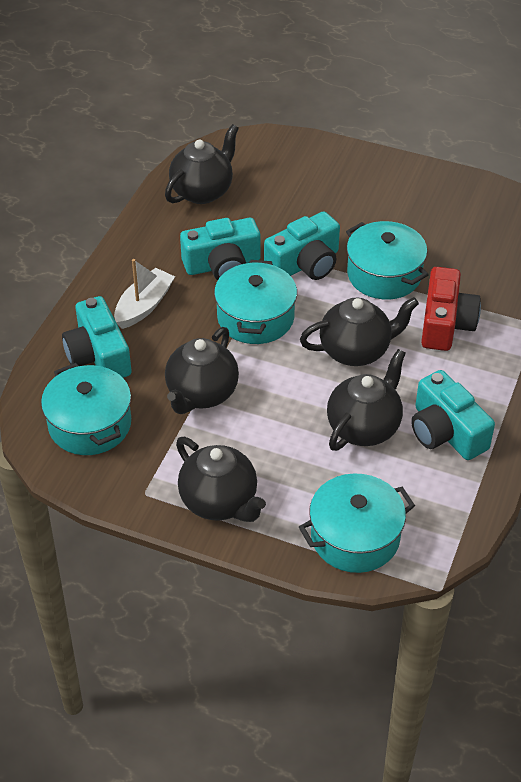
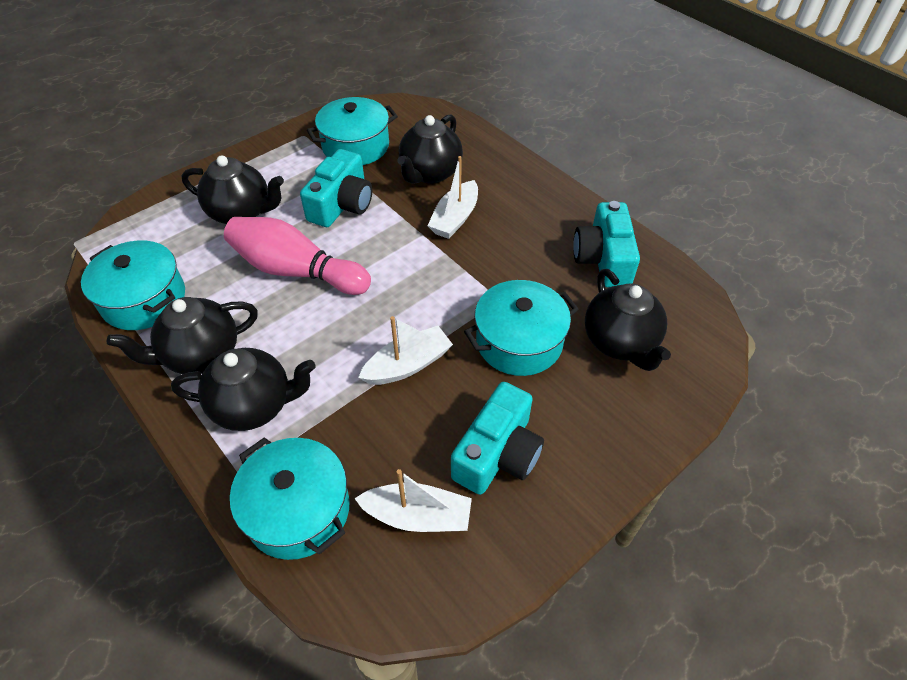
pink bowling pin: 0 -> 1
red camera: 1 -> 0
turquoise camera: 4 -> 3
white boat: 1 -> 3

